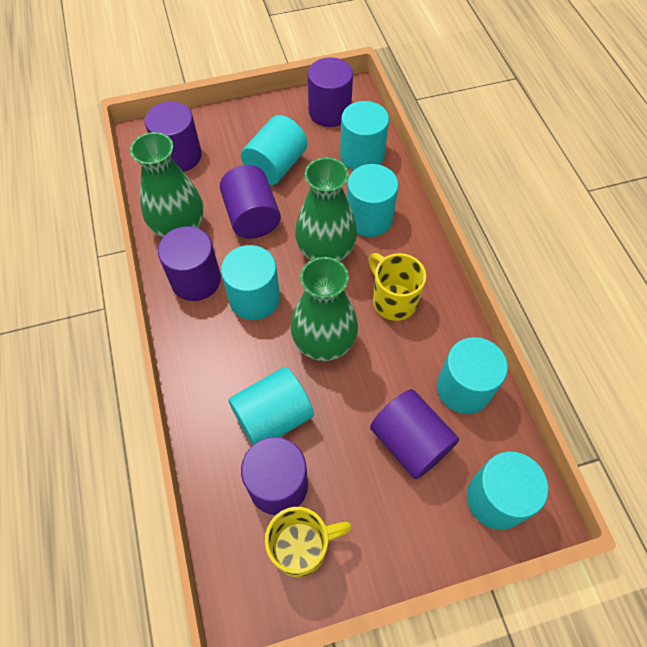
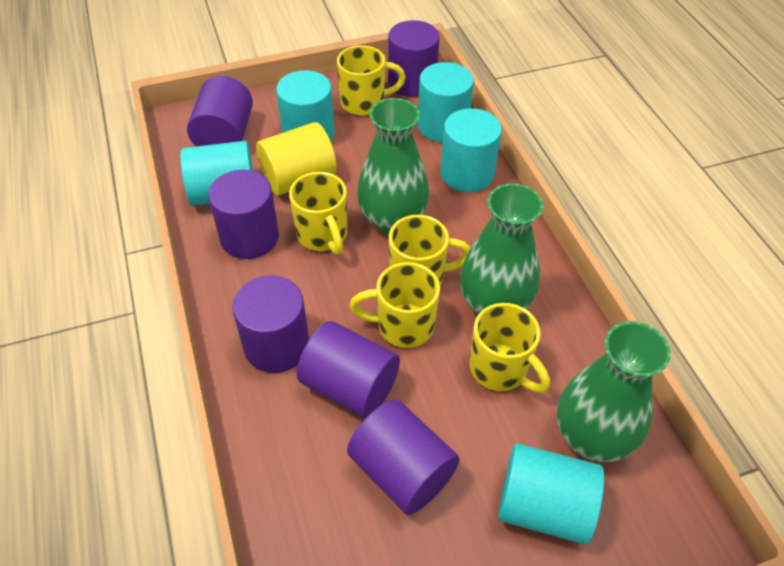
turquoise cylinder: 7 -> 5
yellow cylinder: 0 -> 1
yellow mug: 2 -> 5

